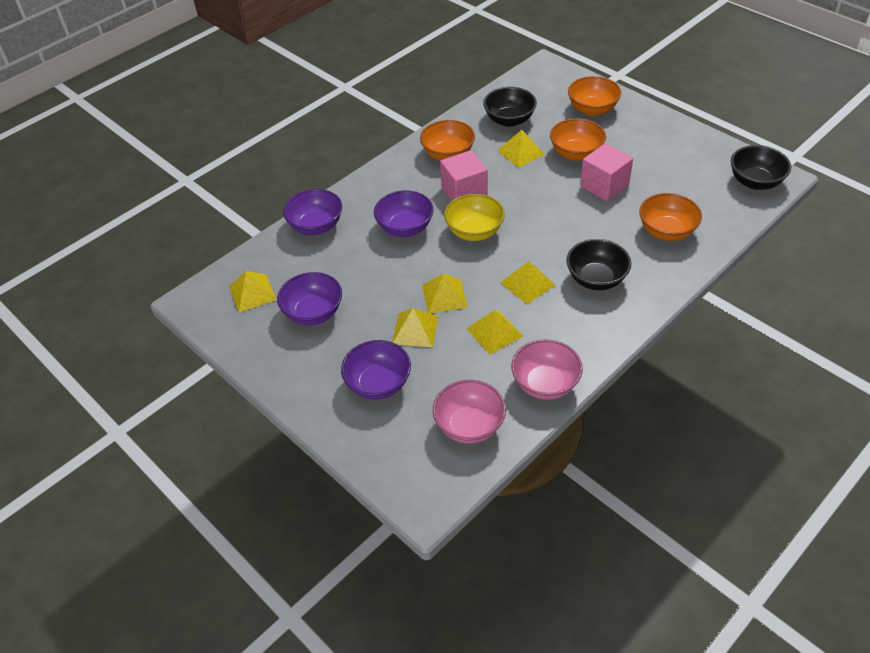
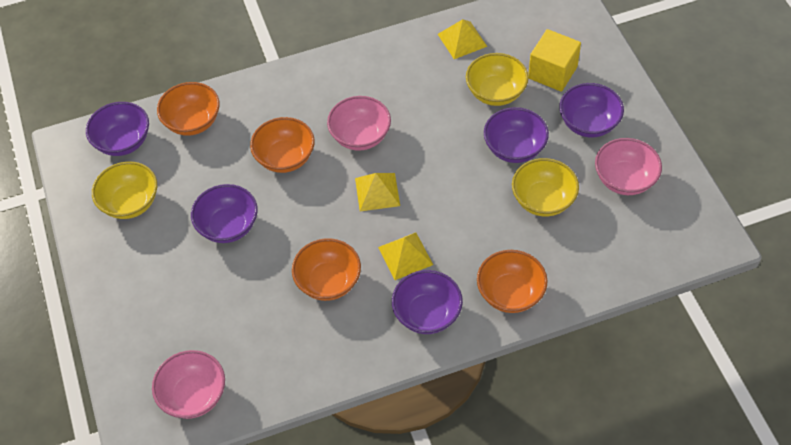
black bowl: 3 -> 0
pink bowl: 2 -> 3
pink cube: 2 -> 0
purple bowl: 4 -> 5
yellow bowl: 1 -> 3
yellow cube: 0 -> 1
yellow pyramid: 6 -> 3

